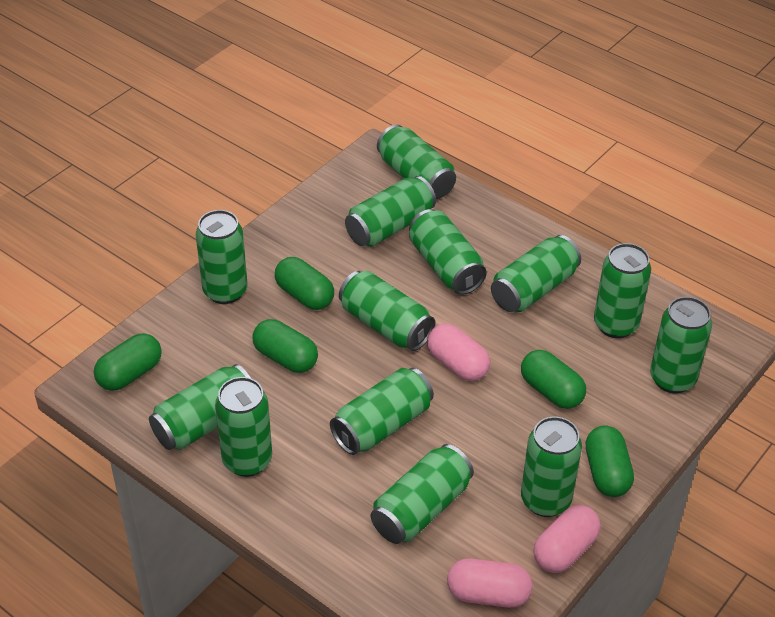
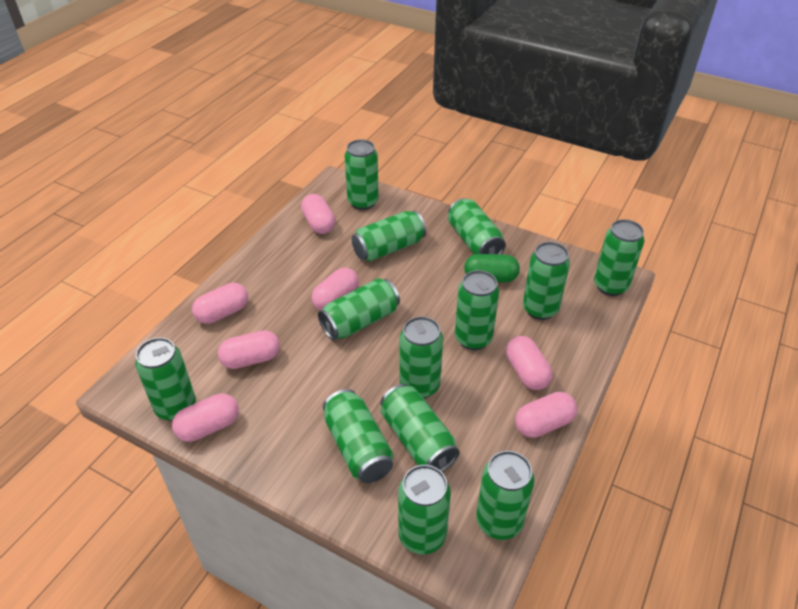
green capsule: 5 -> 1
pink capsule: 3 -> 7

